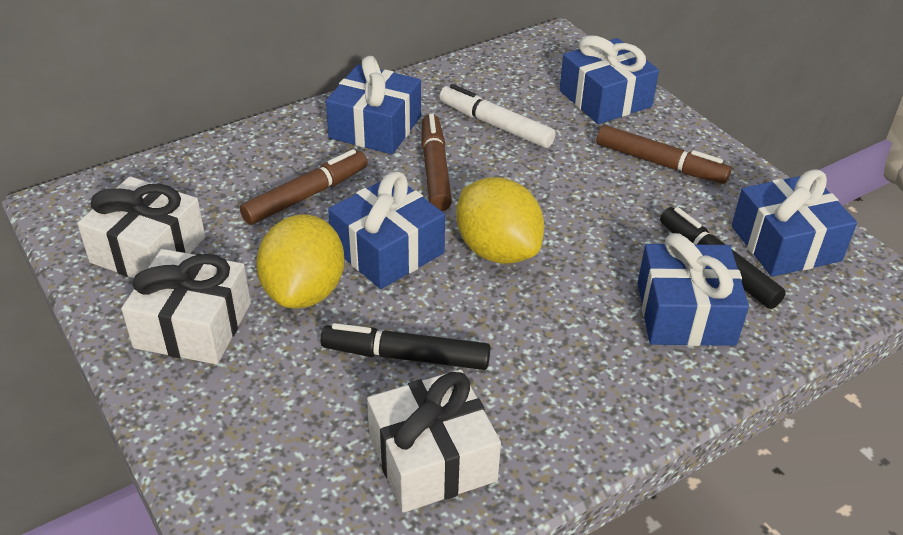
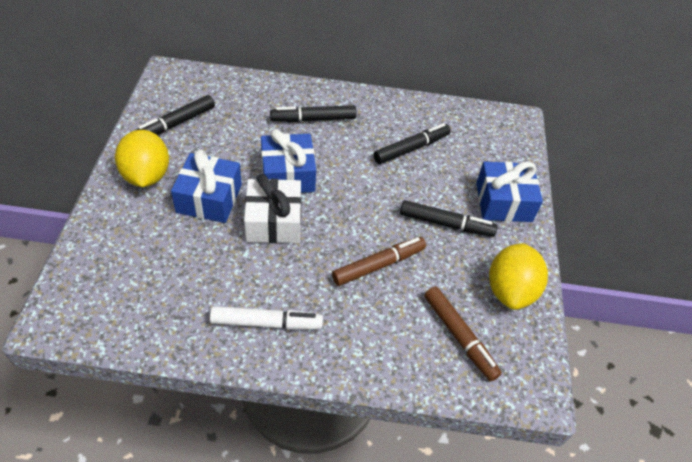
black marker: 2 -> 4
blue gift: 5 -> 3
brown marker: 3 -> 2
white gift: 3 -> 1

